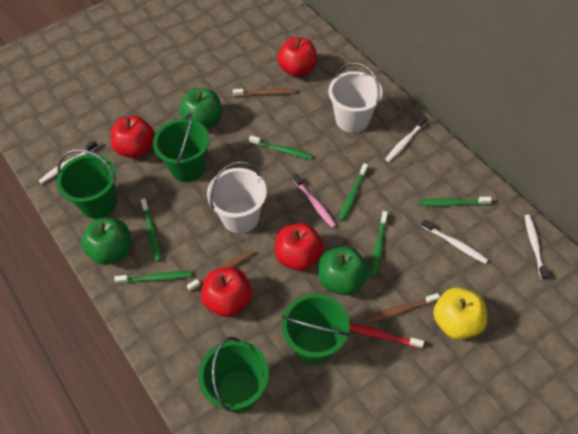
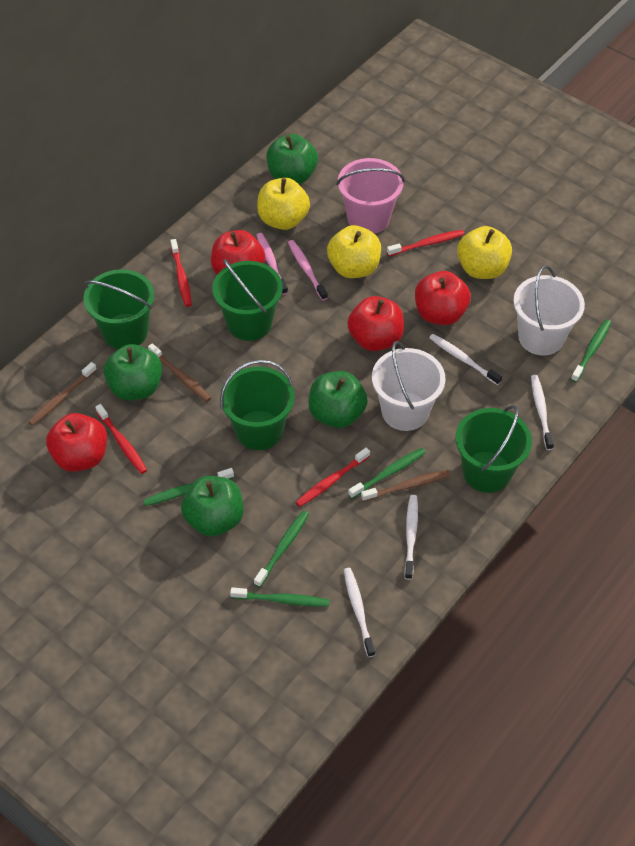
green apple: 3 -> 4
green toothbrush: 6 -> 5
pink bucket: 0 -> 1
pink toothbrush: 1 -> 2
red toothbrush: 1 -> 4
yellow apple: 1 -> 3

